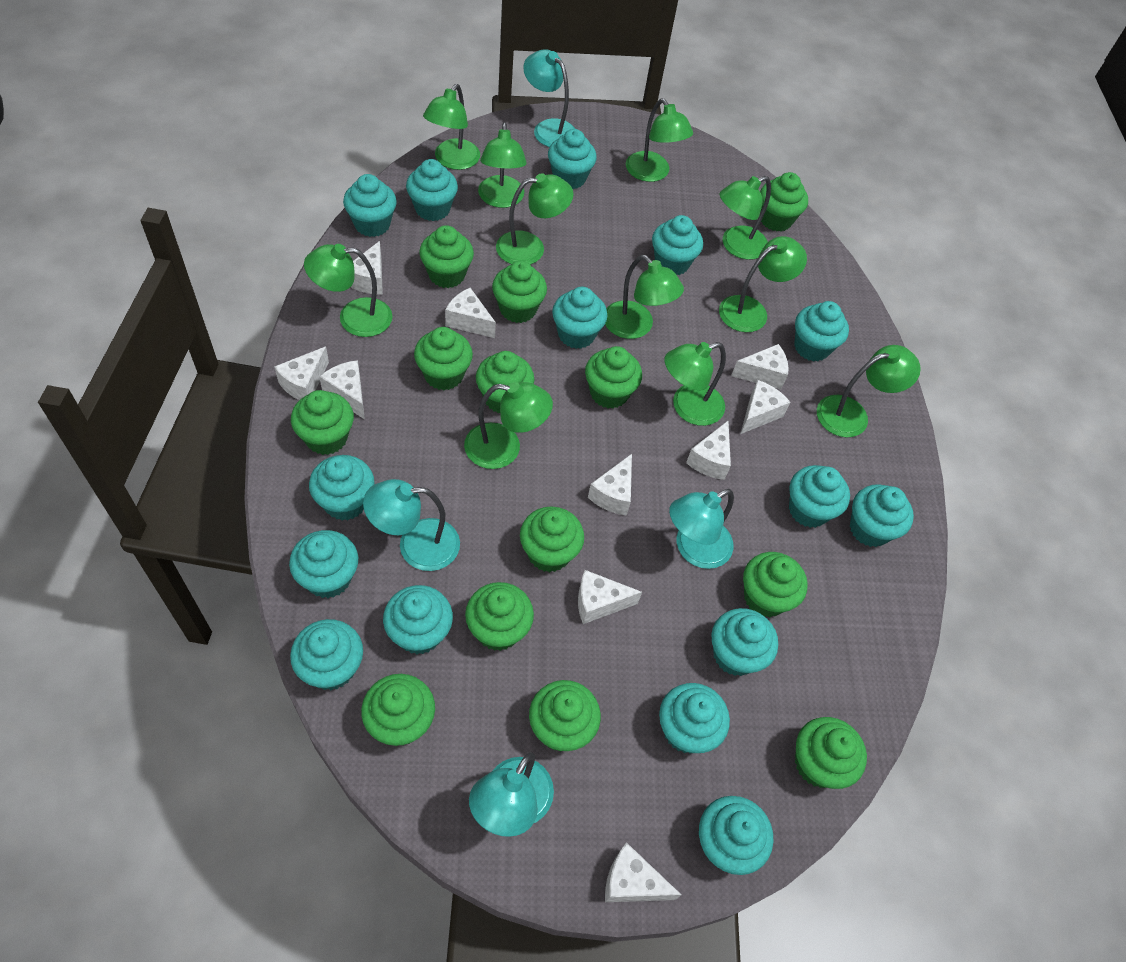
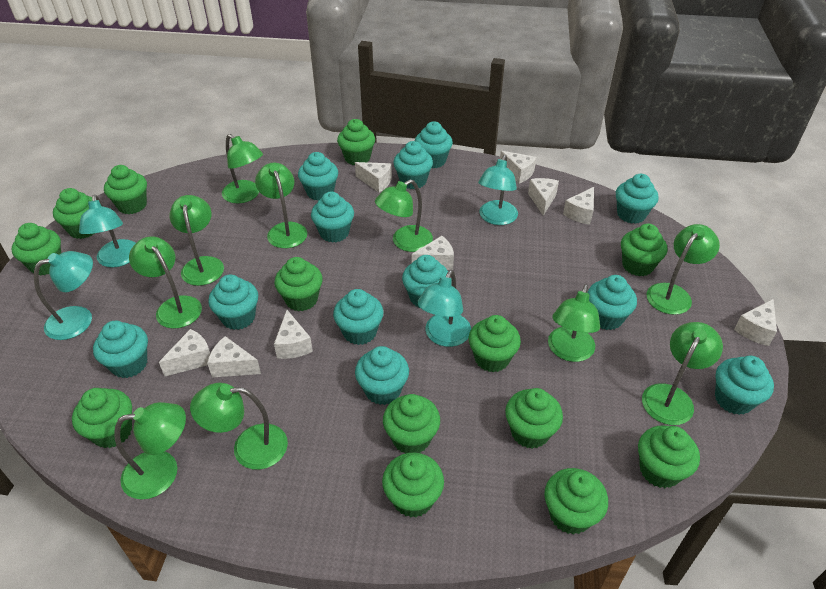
green lamp: 11 -> 10
turquoise cupcake: 15 -> 12
white cheese: 10 -> 9

